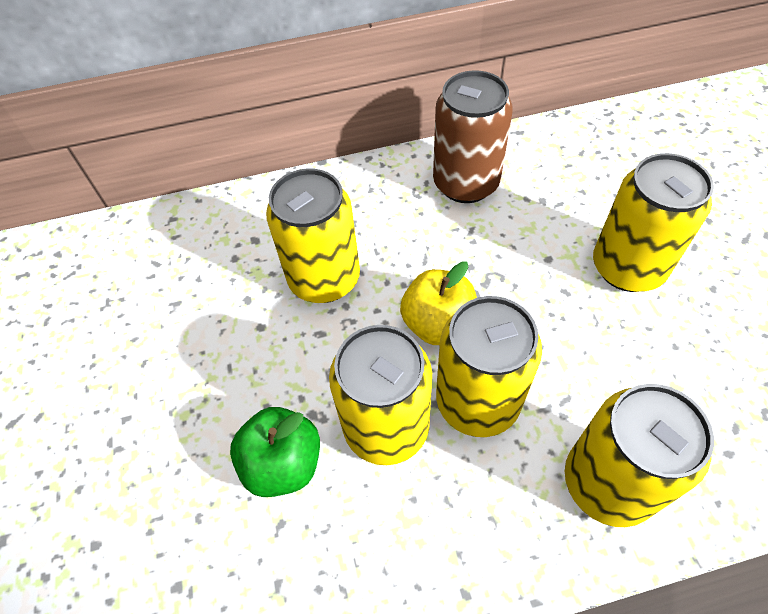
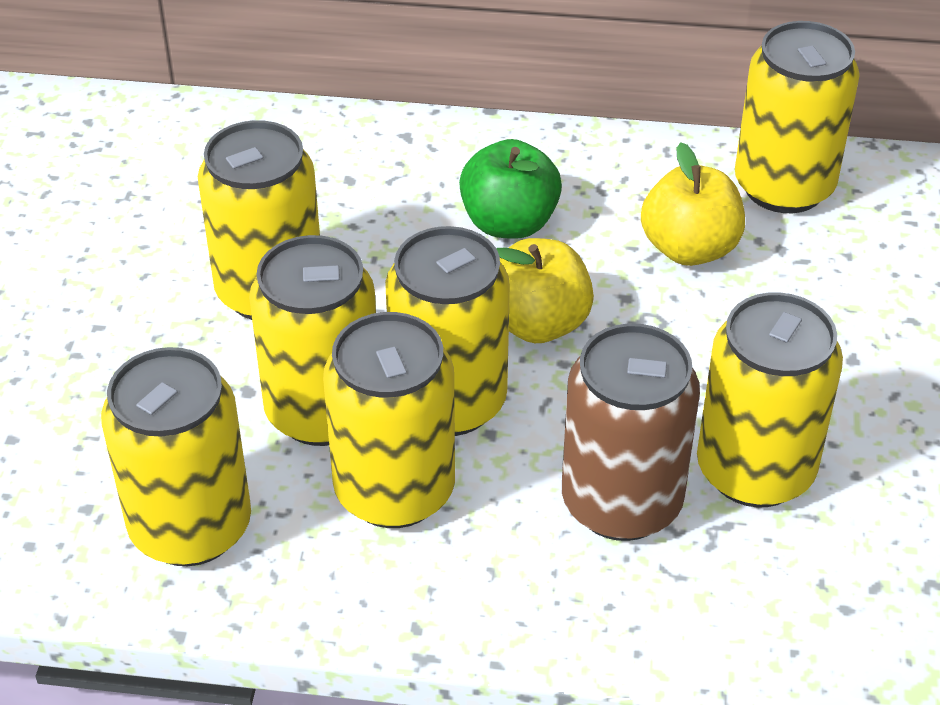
yellow apple: 1 -> 2
yellow can: 5 -> 7

